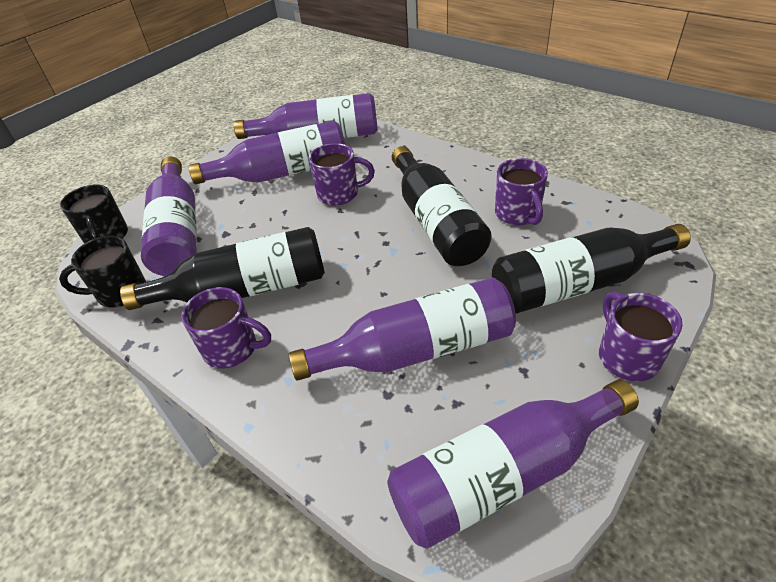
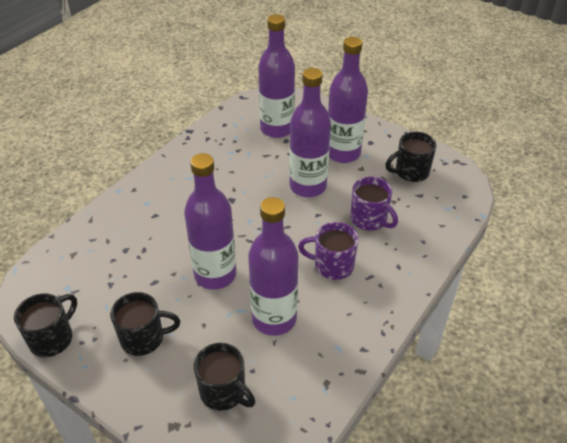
black bottle: 3 -> 0
black mug: 2 -> 4
purple mug: 4 -> 2

